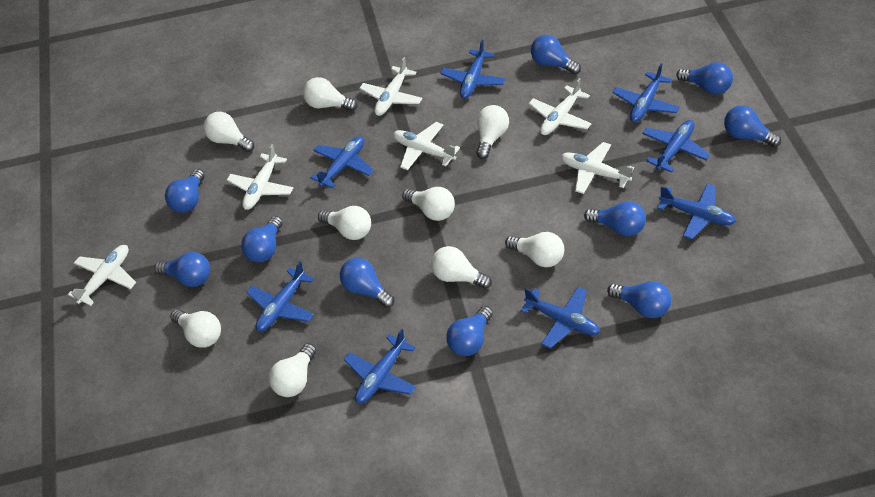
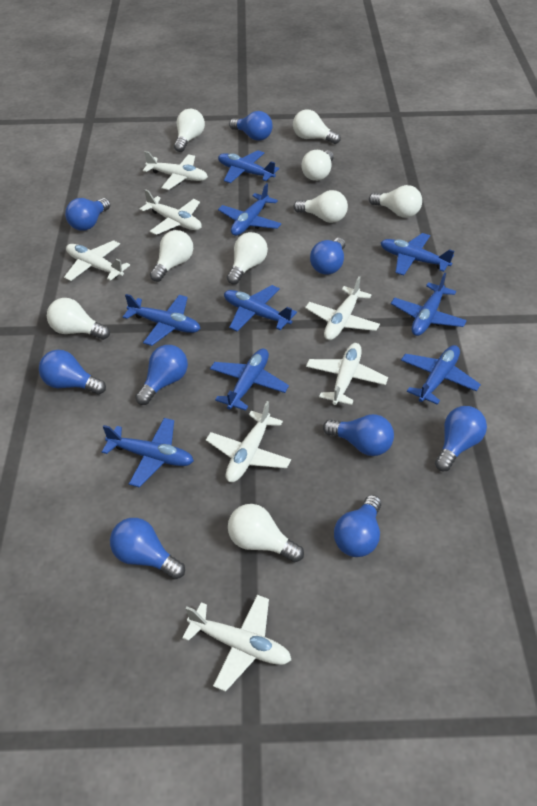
blue light bulb: 10 -> 9
blue plane: 8 -> 9
white plane: 6 -> 7

